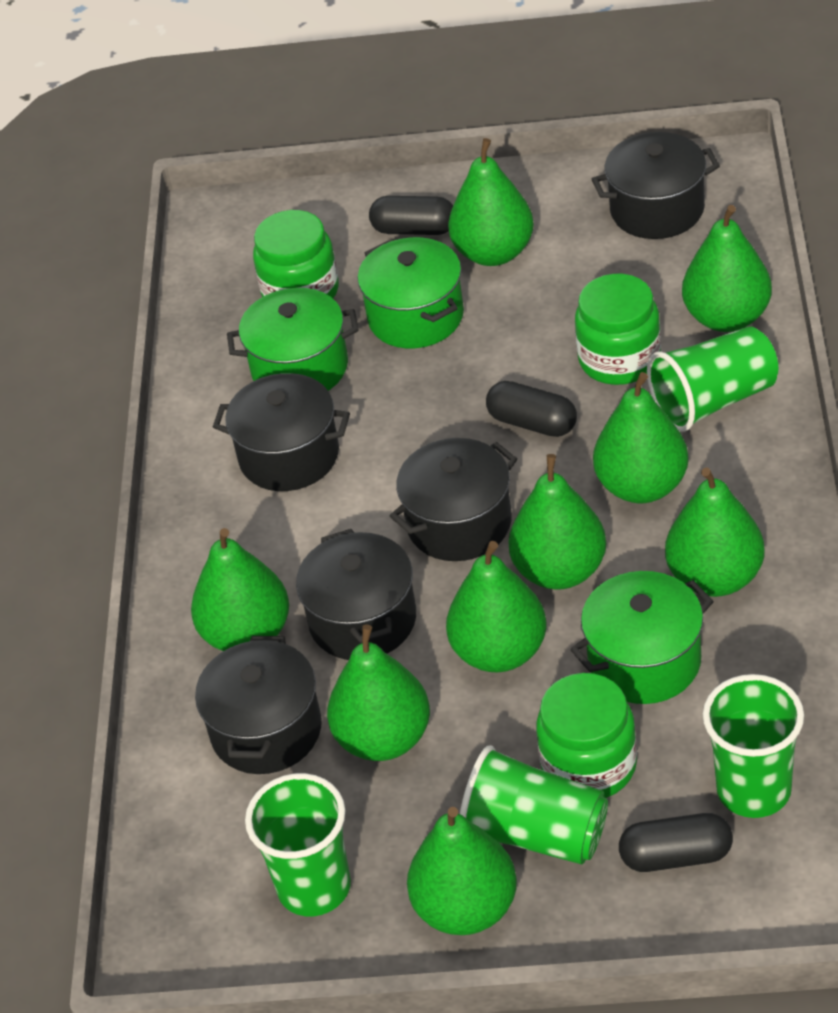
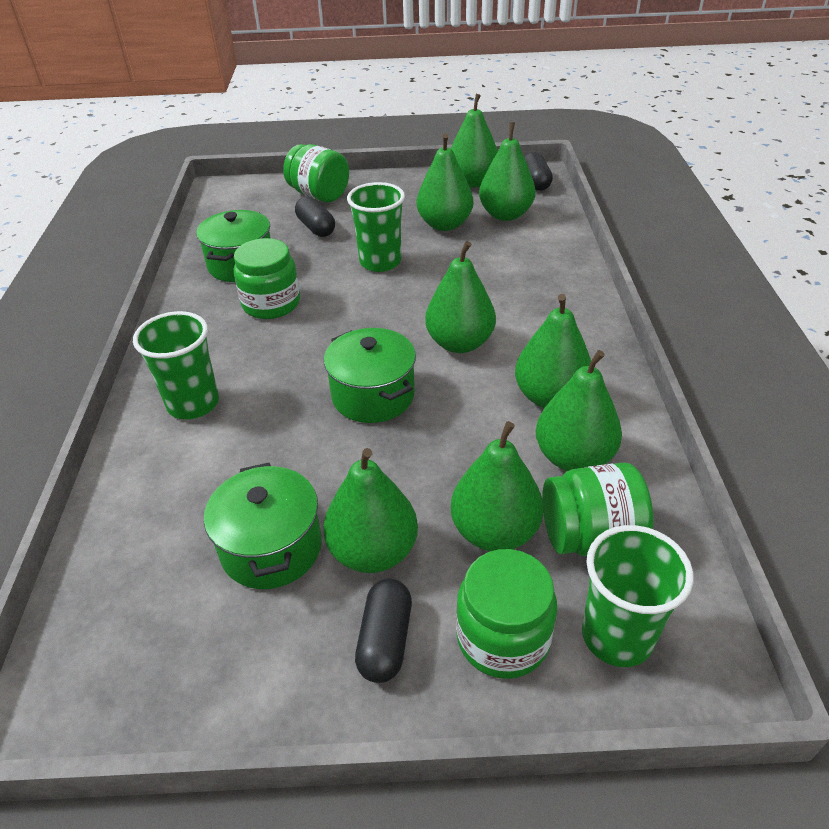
black pot: 5 -> 0
green cup: 4 -> 3
green jar: 3 -> 4
green pear: 9 -> 8

